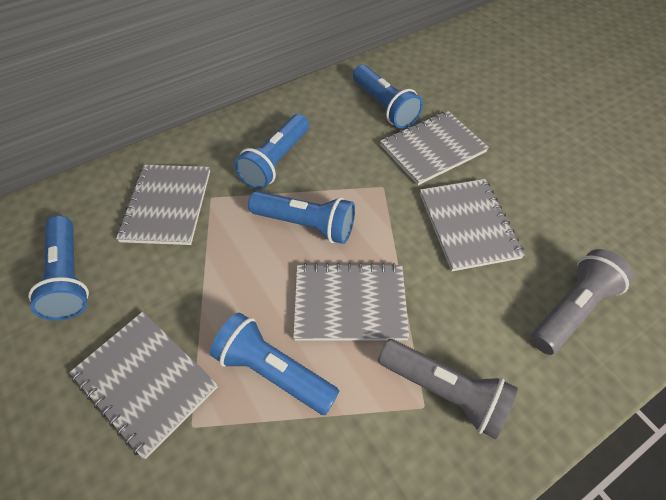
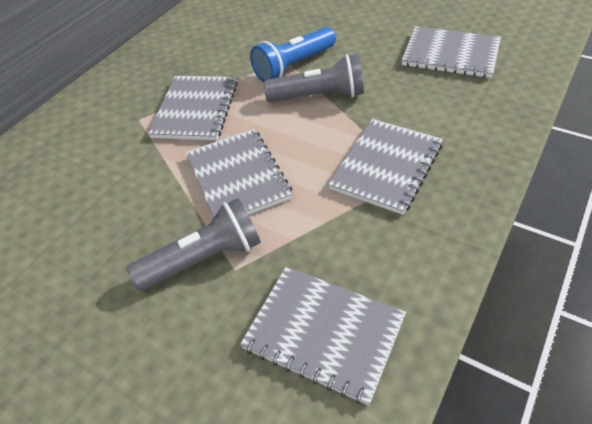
blue flashlight: 5 -> 1

